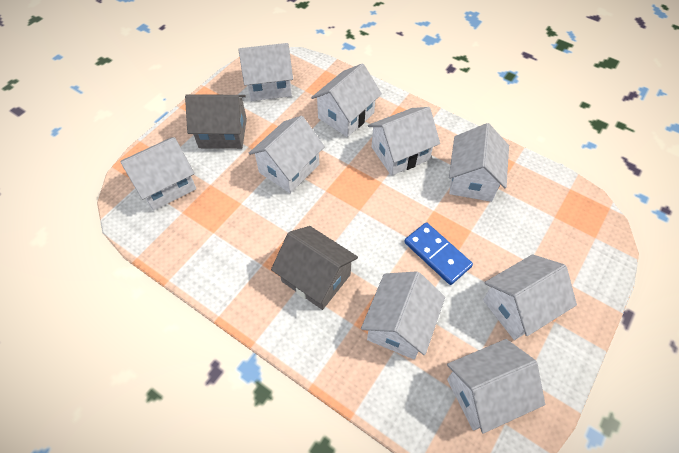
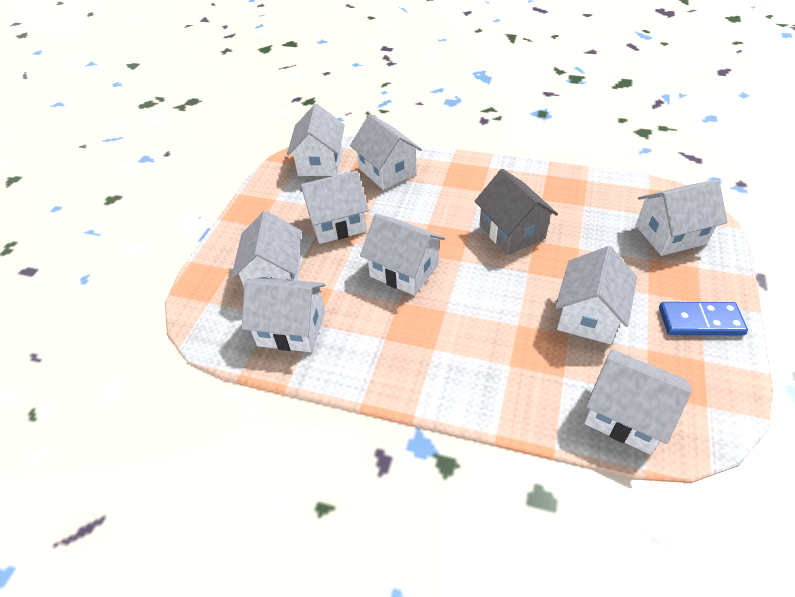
grey house: 2 -> 1

